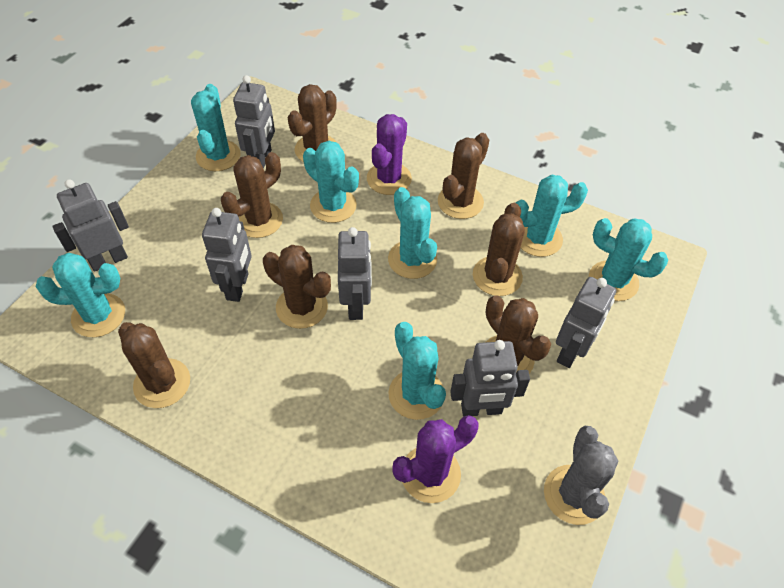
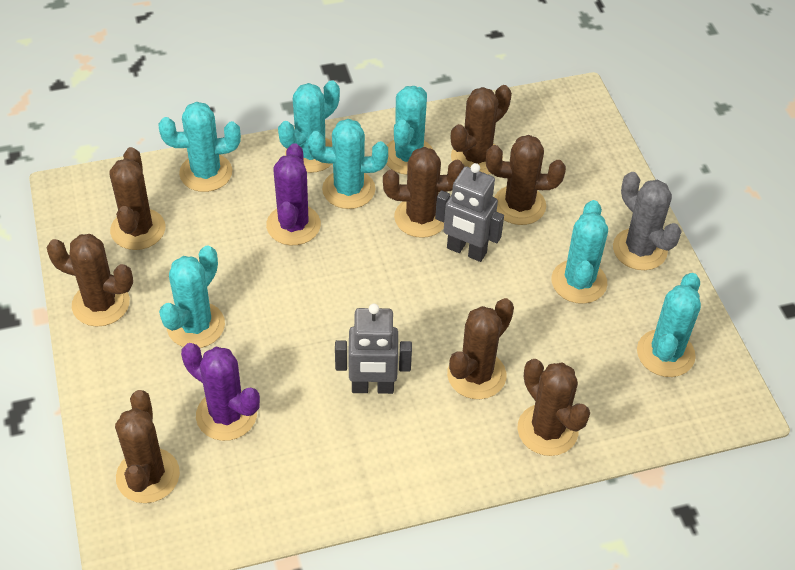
brown cactus: 7 -> 8
grey robot: 6 -> 2

